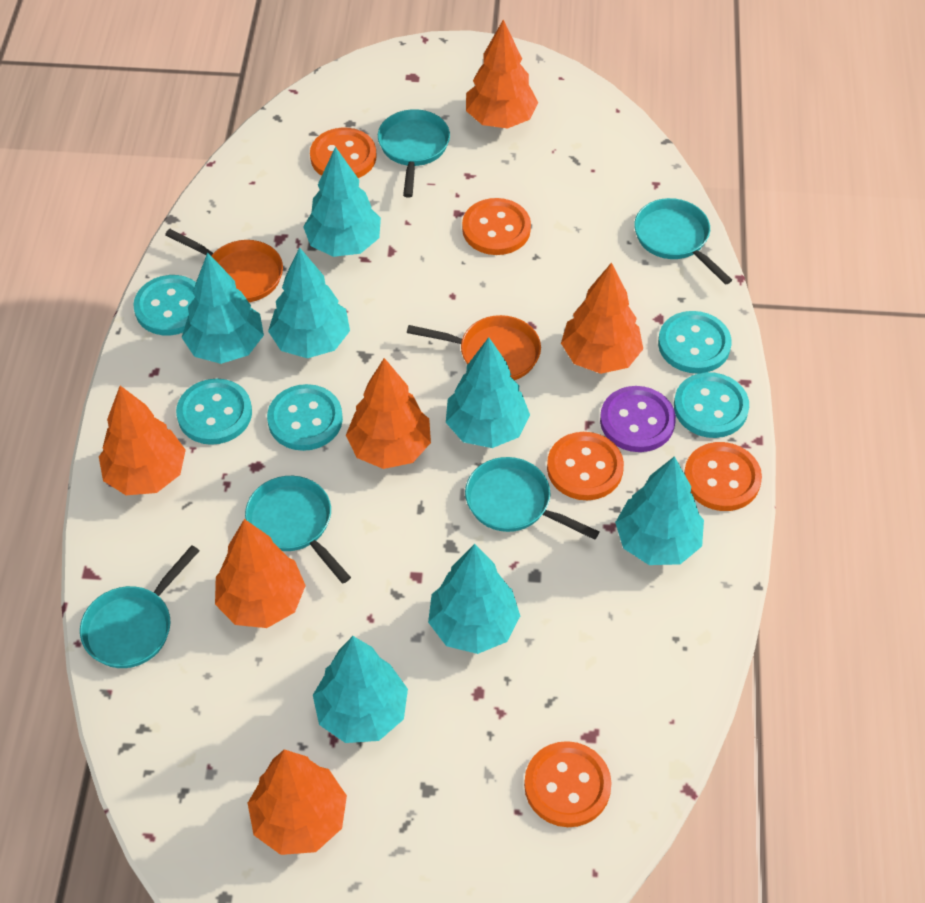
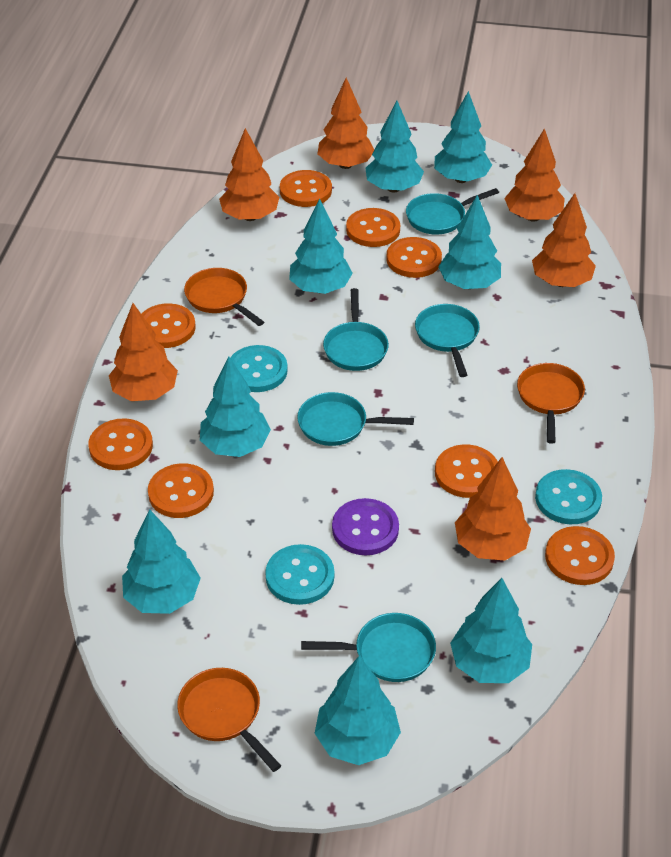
orange button: 5 -> 8
orange pan: 2 -> 3
turquoise button: 5 -> 3
turquoise tree: 7 -> 8

